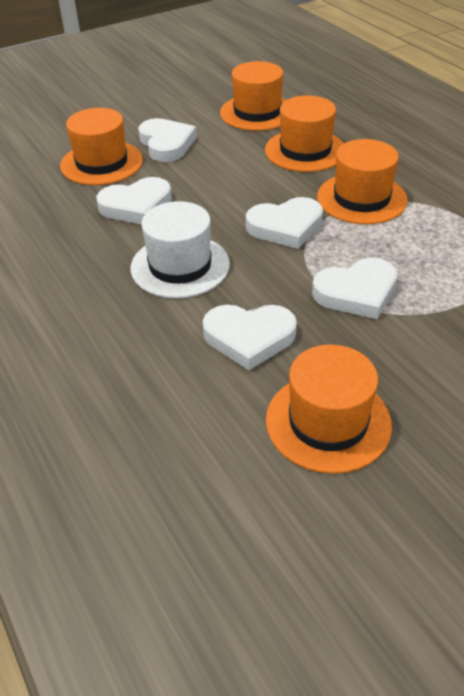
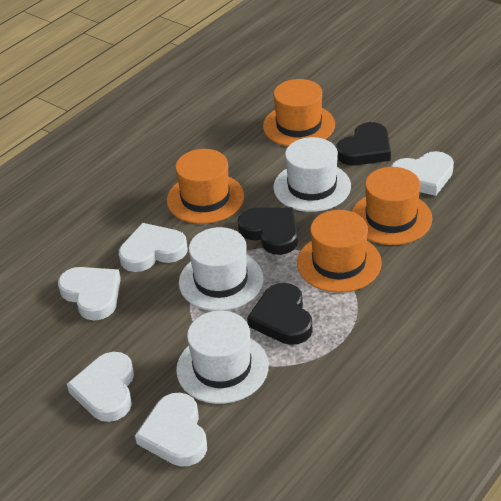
black heart: 0 -> 3
orange hat: 5 -> 4
white hat: 1 -> 3

